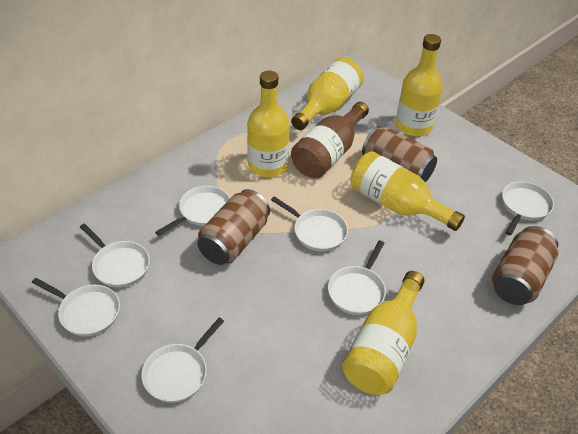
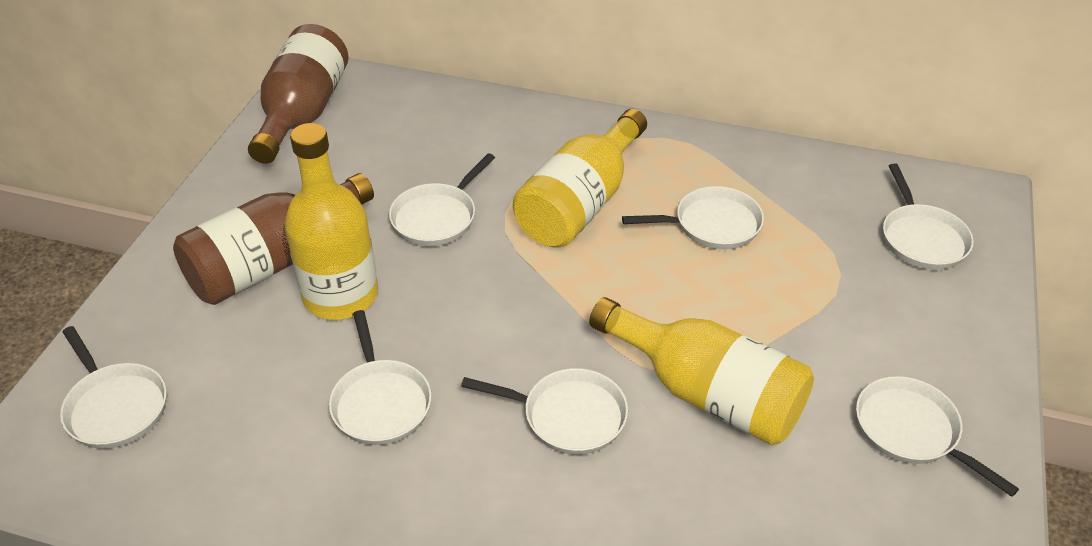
brown bottle: 1 -> 2
brown can: 3 -> 0
yellow bottle: 5 -> 3

